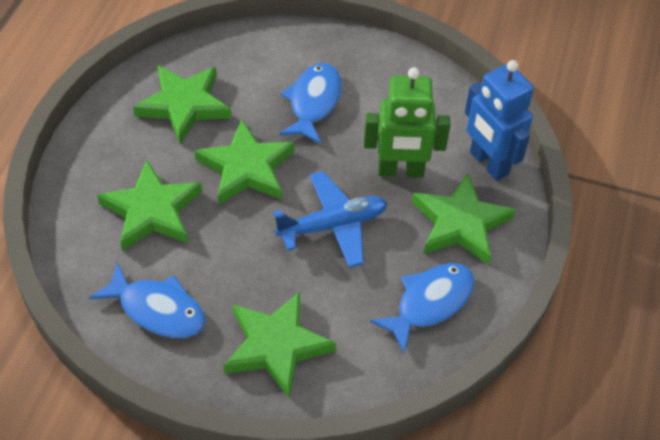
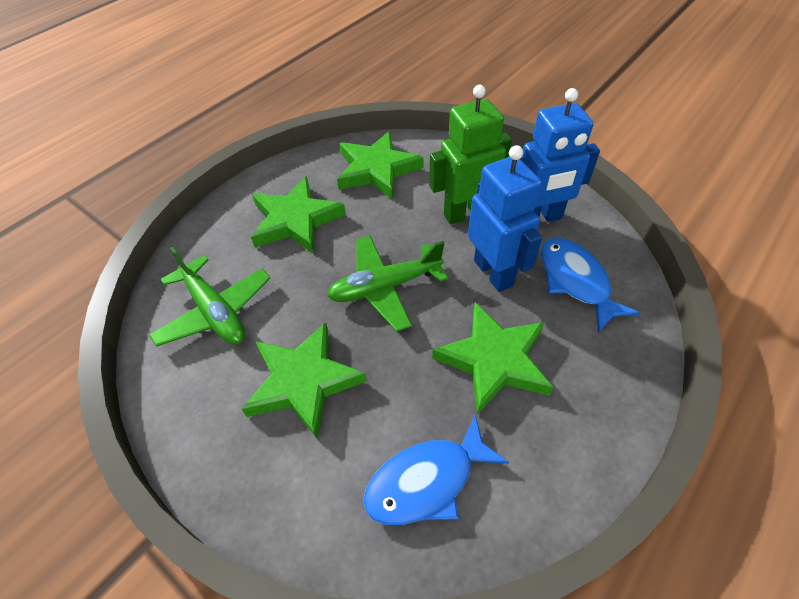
blue fish: 3 -> 2
blue plane: 1 -> 0
blue robot: 1 -> 2
green plane: 0 -> 2
green star: 5 -> 4

